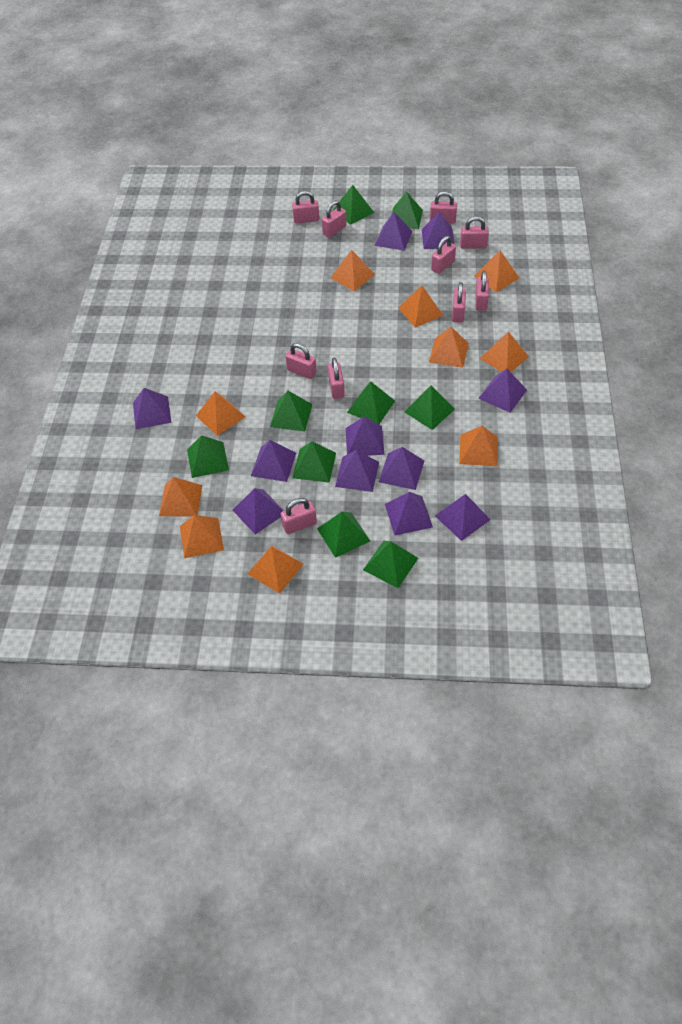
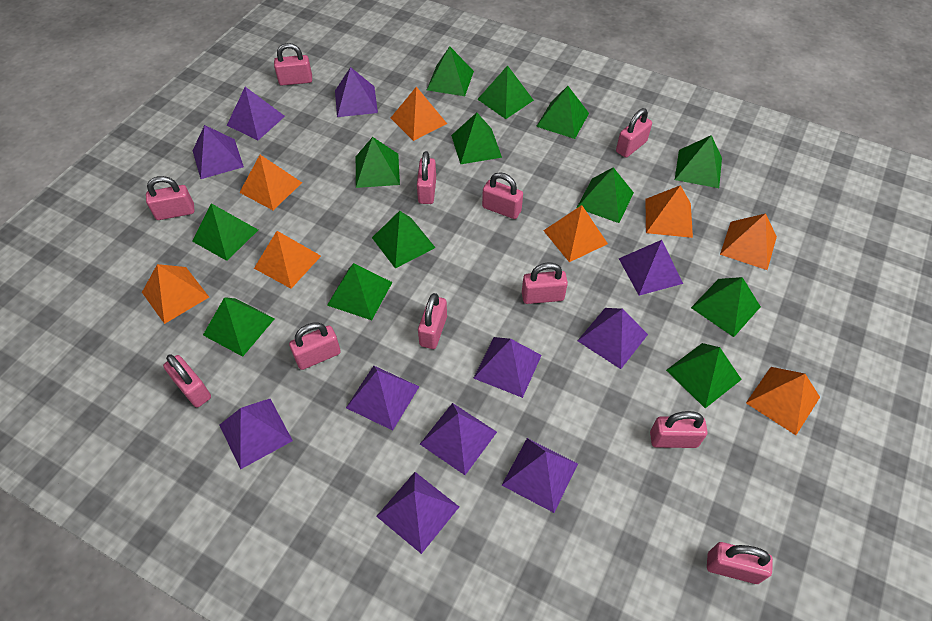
green pyramid: 9 -> 13
orange pyramid: 10 -> 8
pink padlock: 10 -> 11

